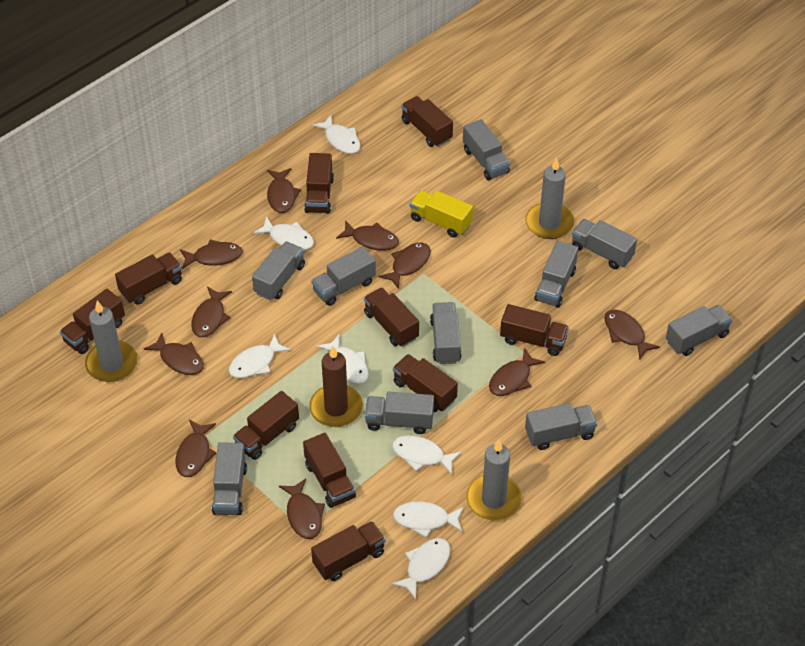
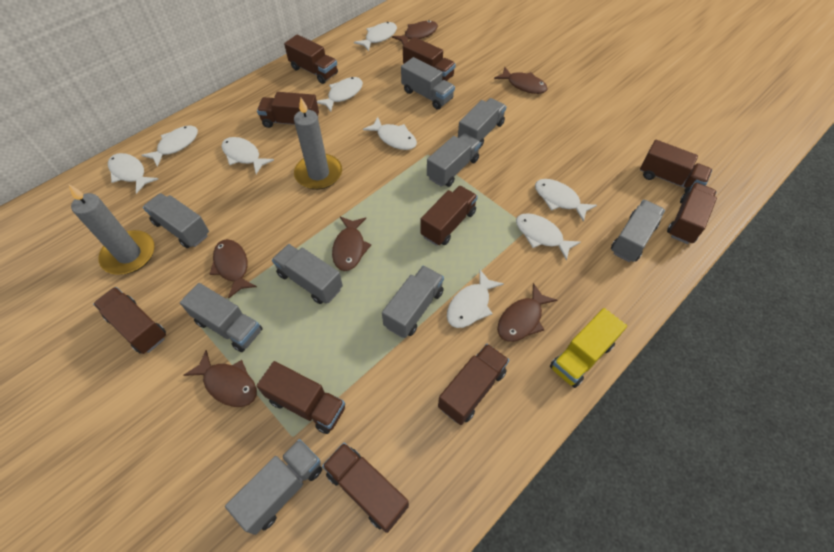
brown candle: 1 -> 0
brown fish: 10 -> 6
grey candle: 3 -> 2
grey truck: 10 -> 9
white fish: 7 -> 9

